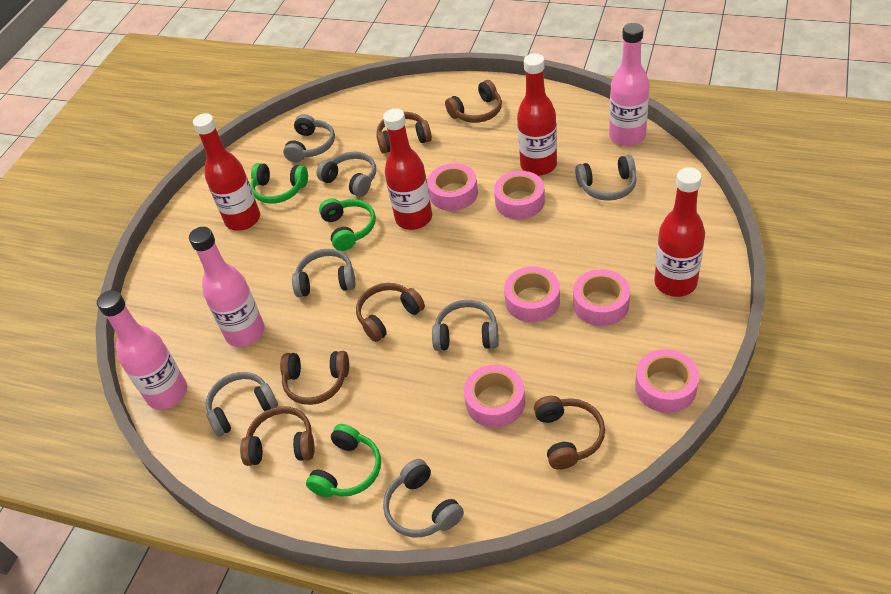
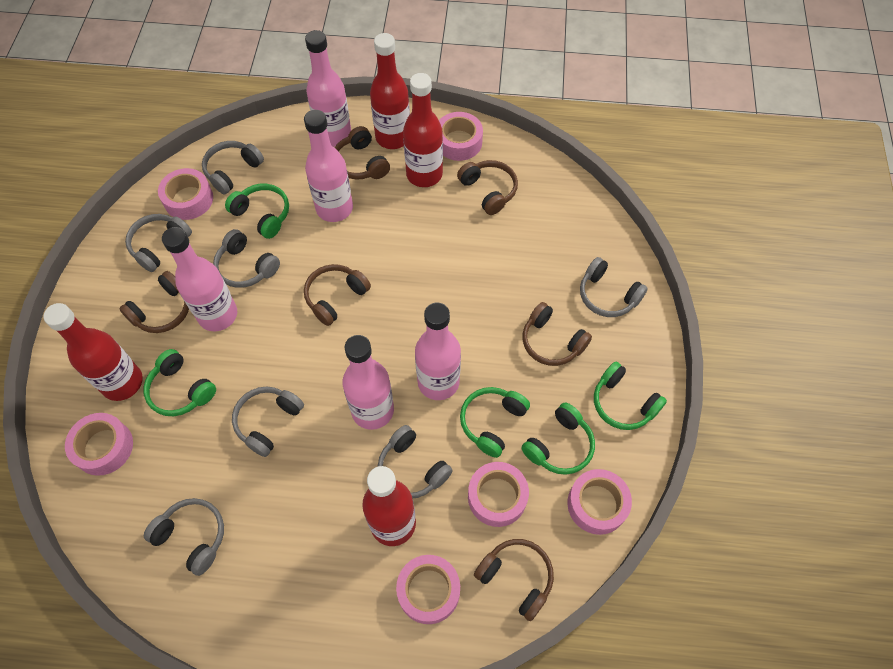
green headphones: 3 -> 5
pink bottle: 3 -> 5

